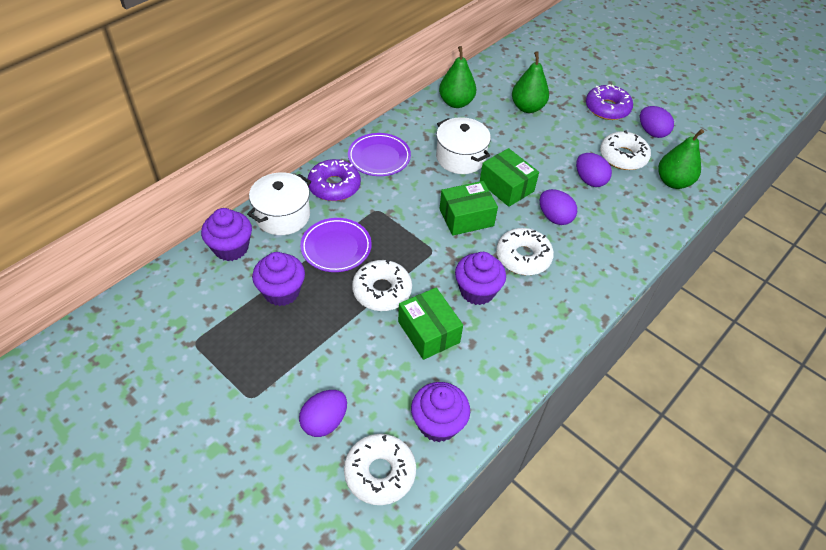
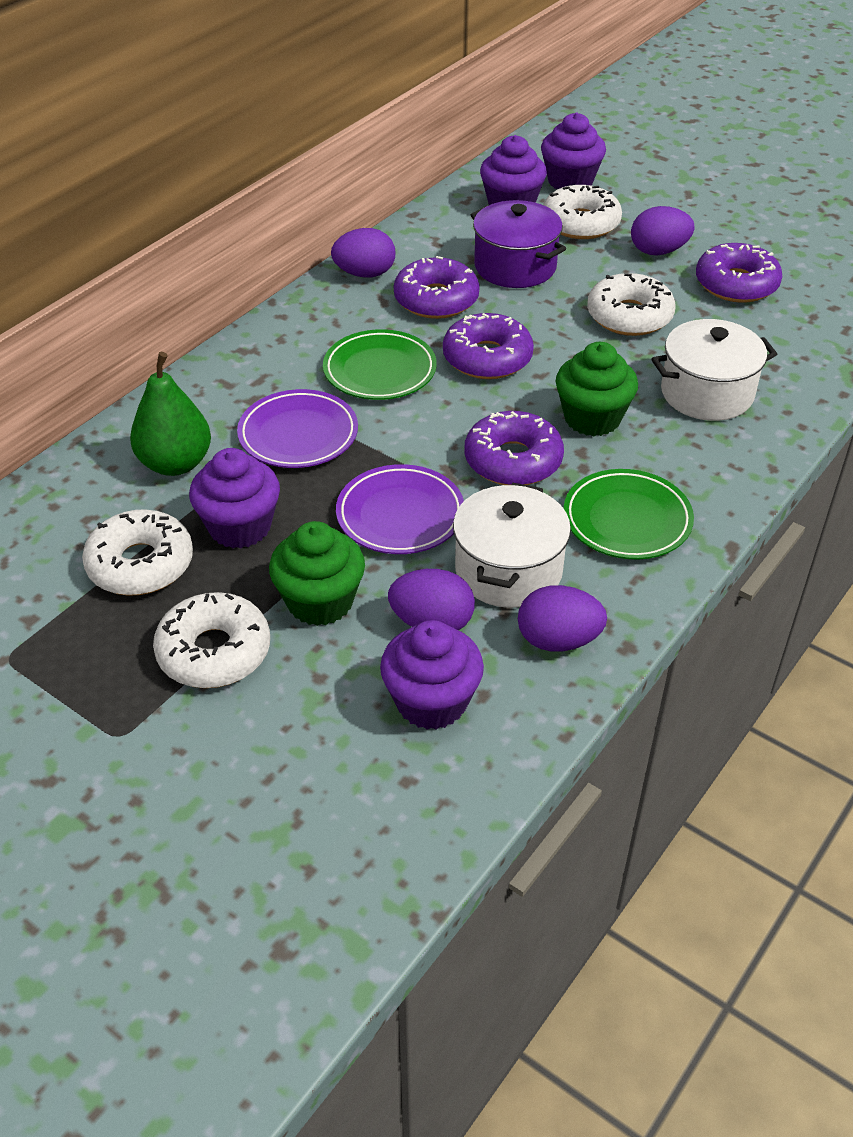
green box: 3 -> 0
green cupcake: 0 -> 2
green pear: 3 -> 1
green plate: 0 -> 2
purple donut: 2 -> 4
purple pot: 0 -> 1

